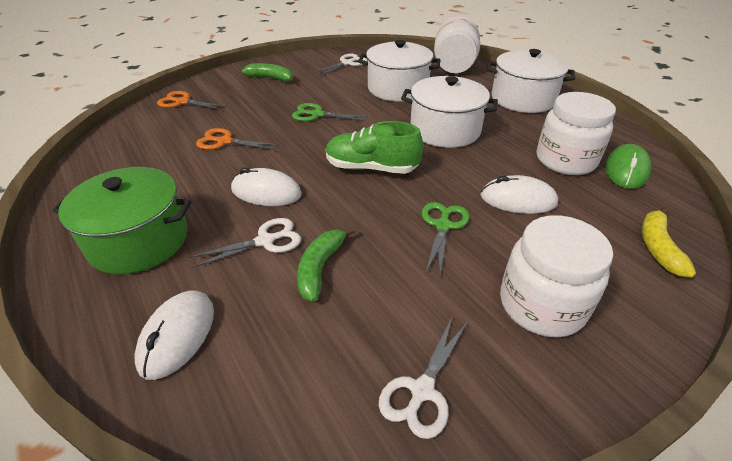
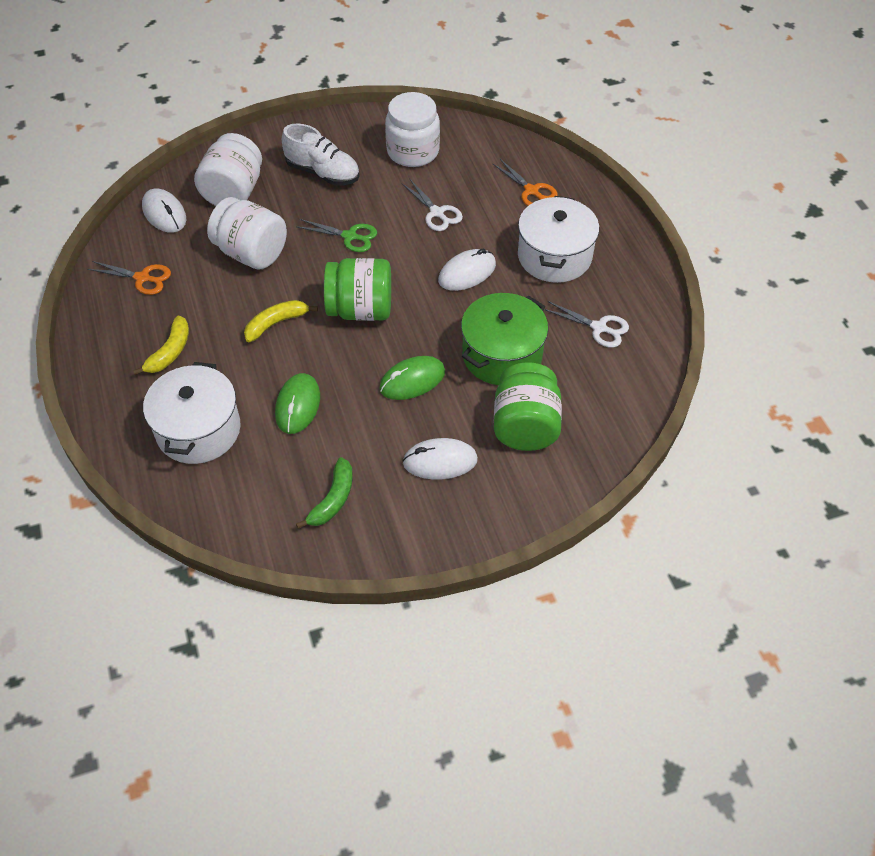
green banana: 2 -> 1
green jar: 0 -> 2
green mouse: 1 -> 2
green scissors: 2 -> 1
green shoe: 1 -> 0
white pot: 3 -> 2
white scissors: 3 -> 2
white shoe: 0 -> 1
yellow banana: 1 -> 2

